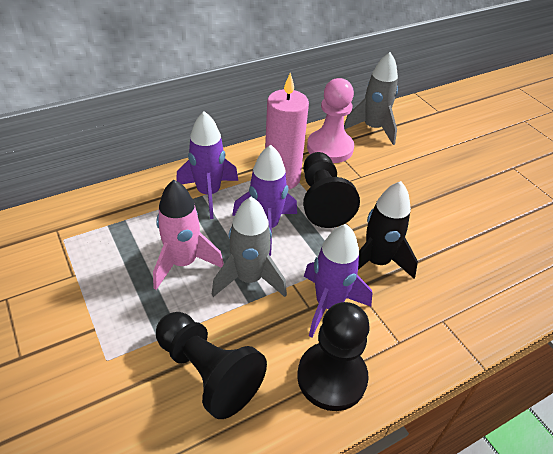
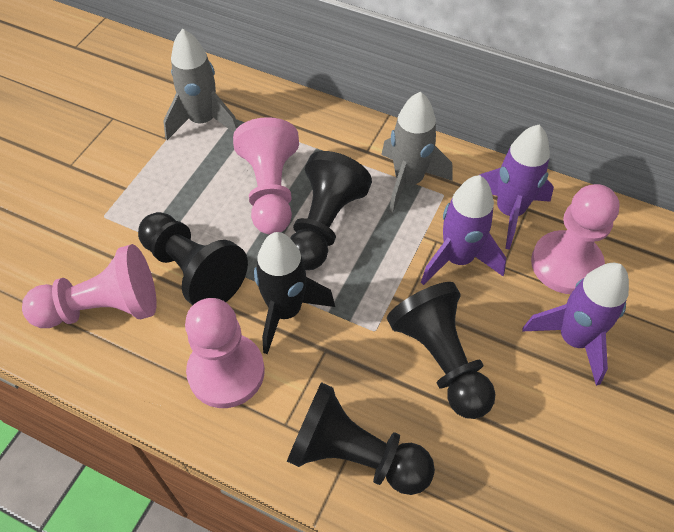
black pawn: 3 -> 4
pink candle: 1 -> 0
pink pawn: 1 -> 4
pink rocket: 1 -> 0

